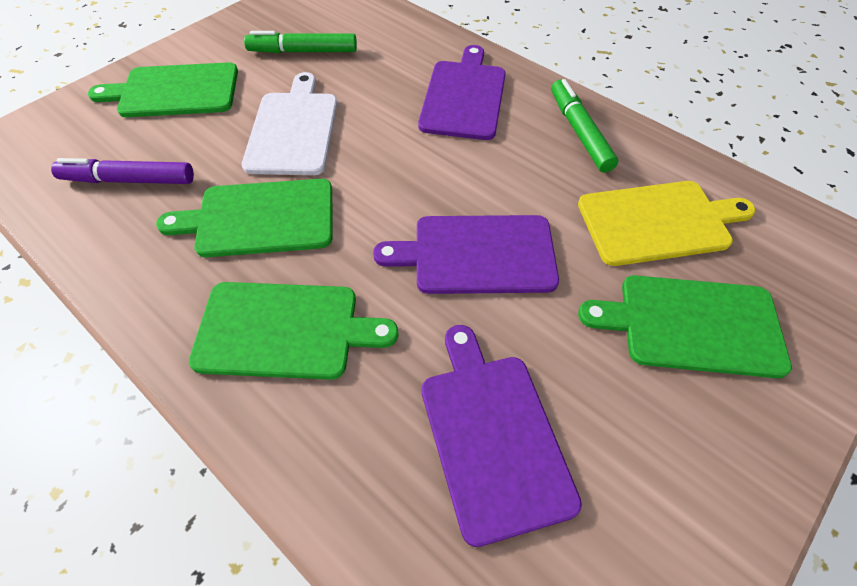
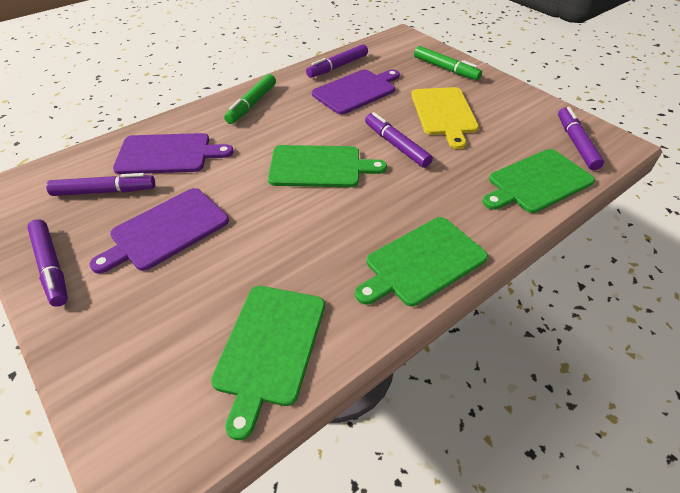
purple marker: 1 -> 5
white cutting board: 1 -> 0

